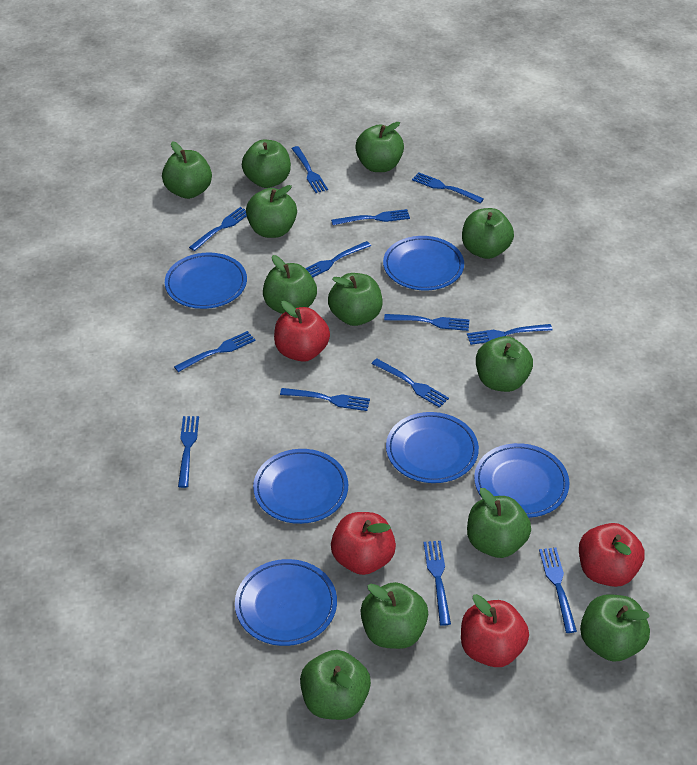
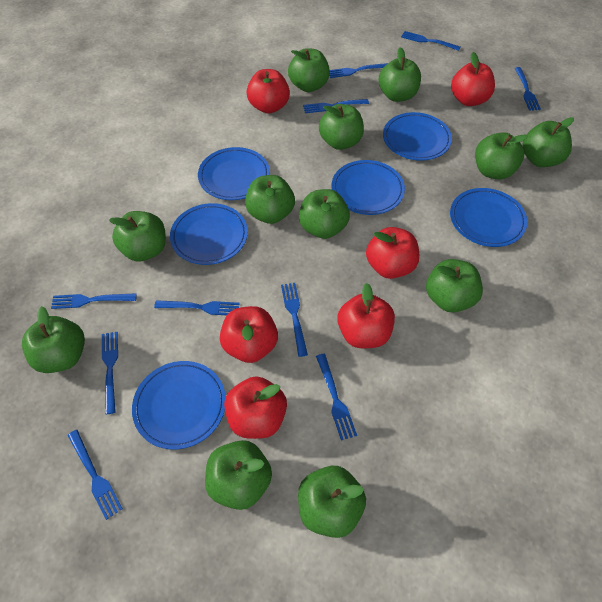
blue fork: 13 -> 10
red apple: 4 -> 6

